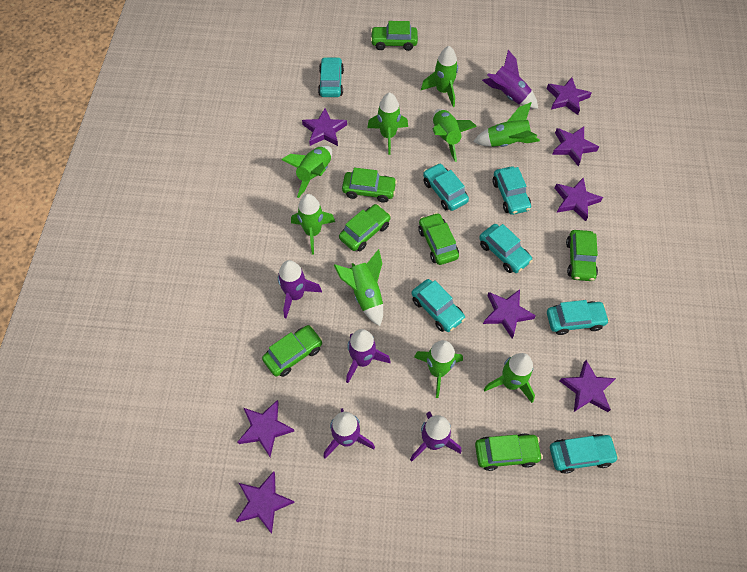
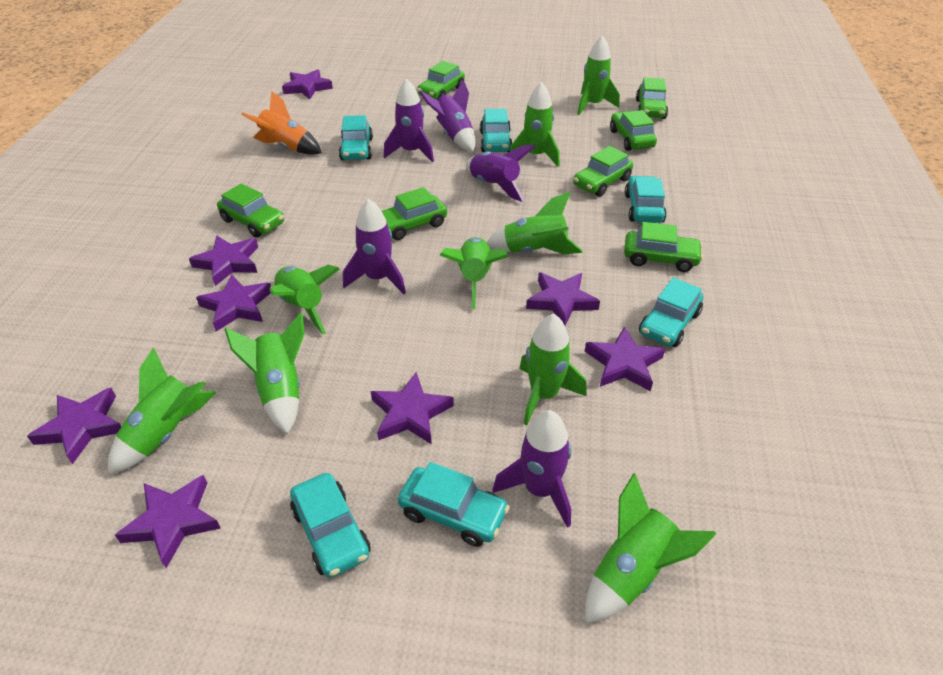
orange rocket: 0 -> 1
turquoise car: 7 -> 6

